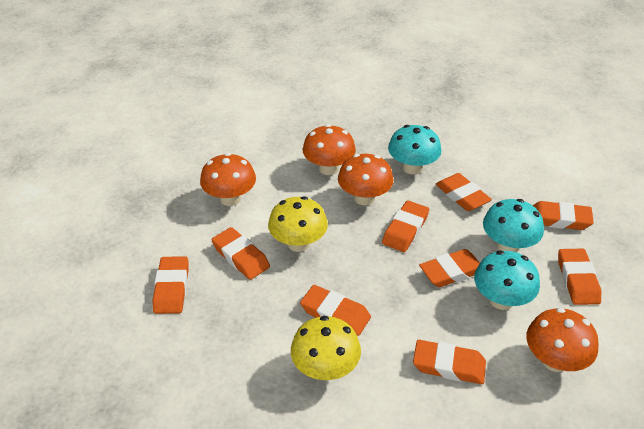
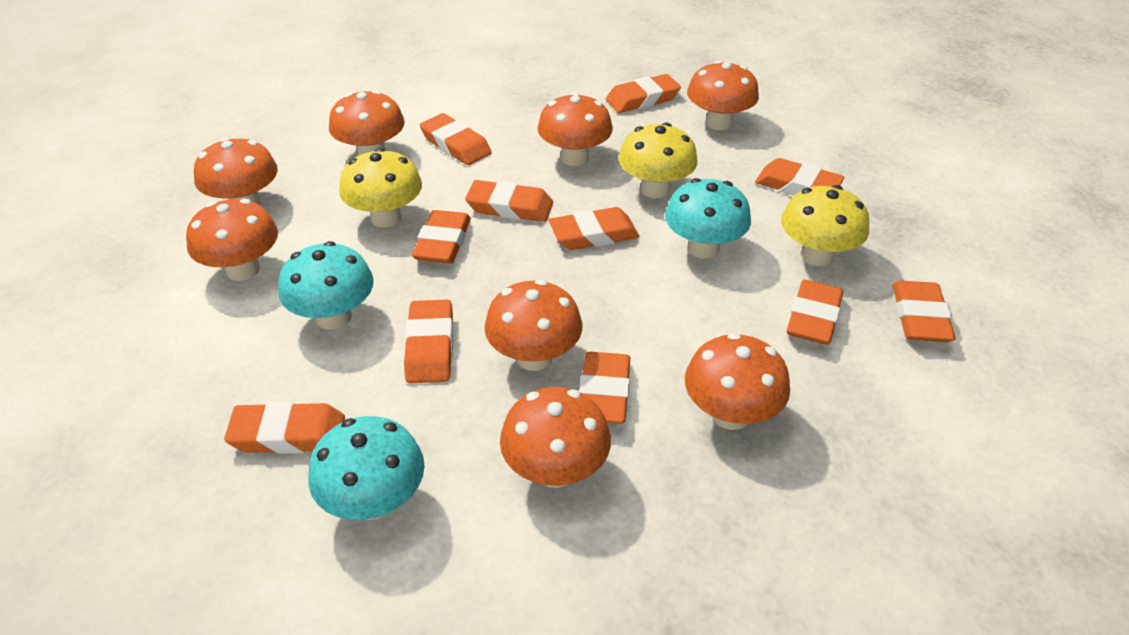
orange eraser: 9 -> 11
orange mushroom: 4 -> 8
yellow mushroom: 2 -> 3

